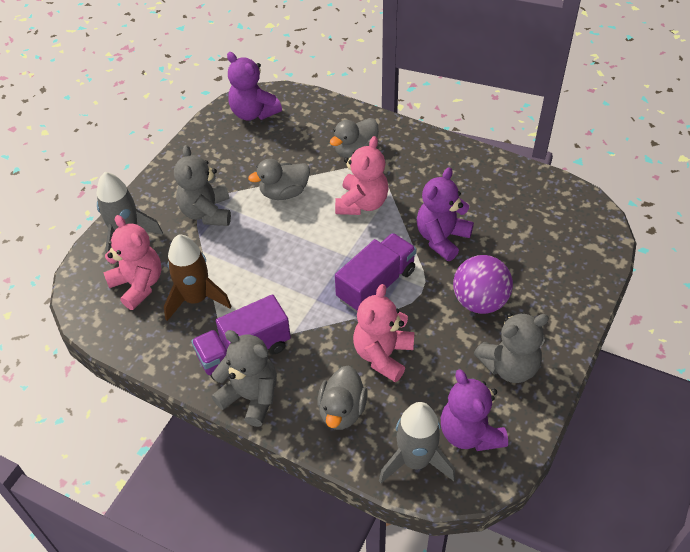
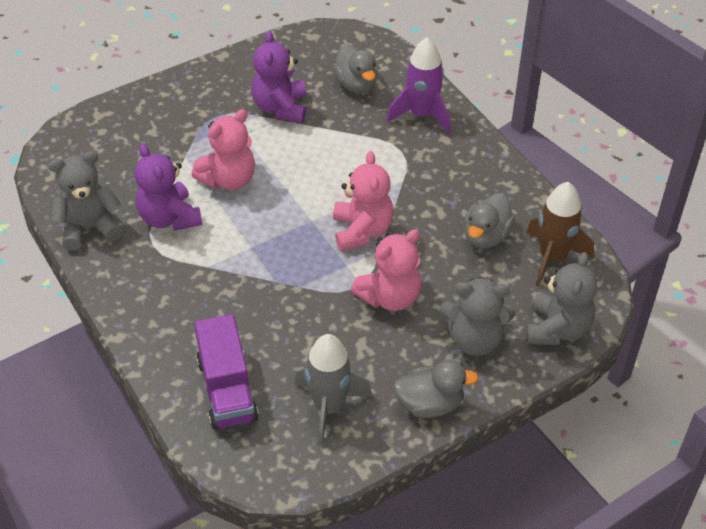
grey rocket: 2 -> 1
purple ball: 1 -> 0
purple rocket: 0 -> 1
purple teddy bear: 3 -> 2
purple truck: 2 -> 1

